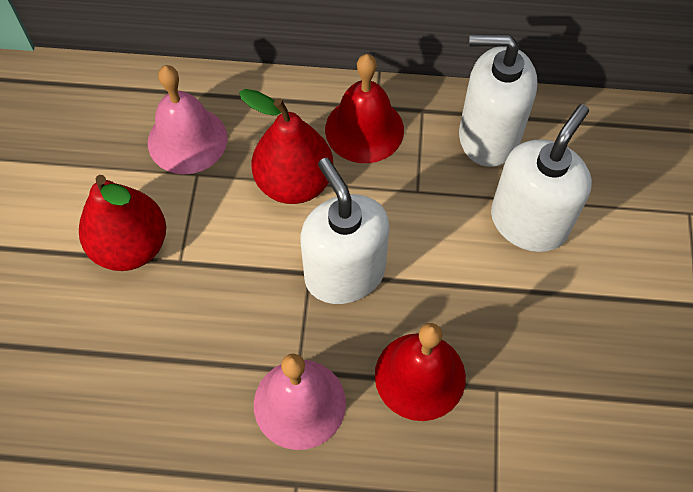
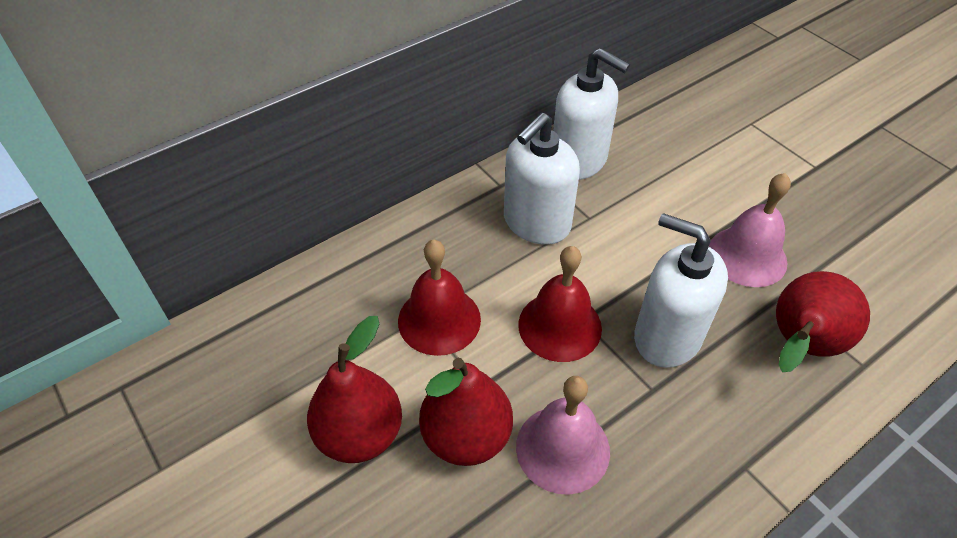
red pear: 2 -> 3

